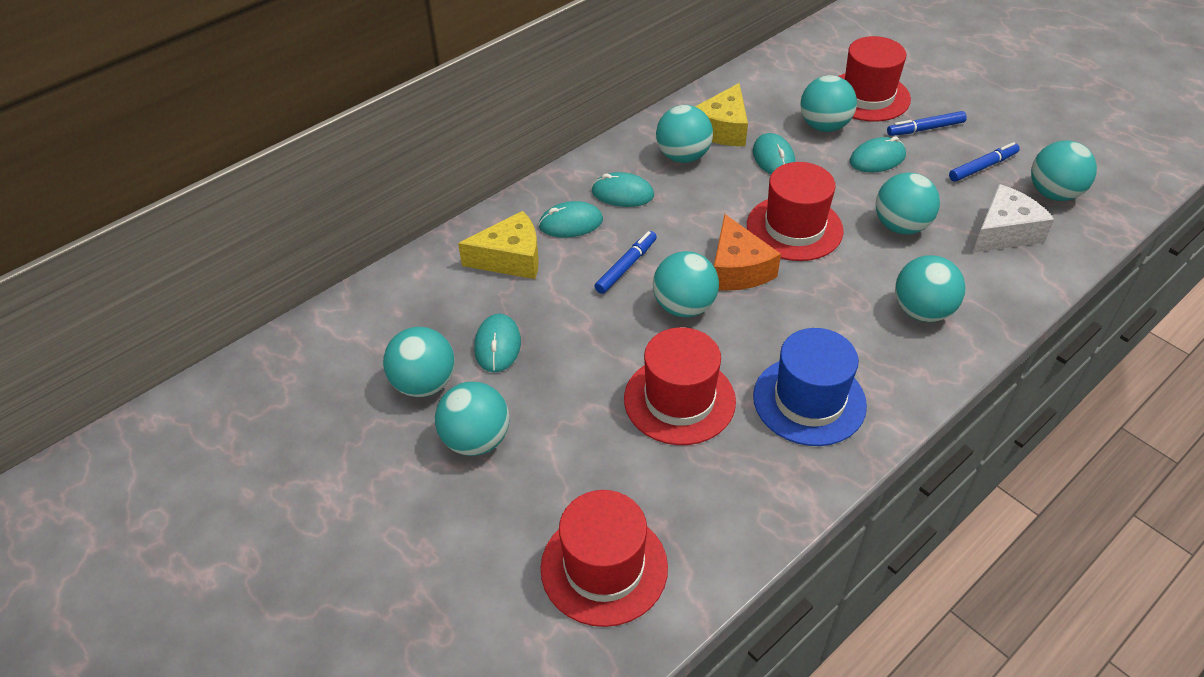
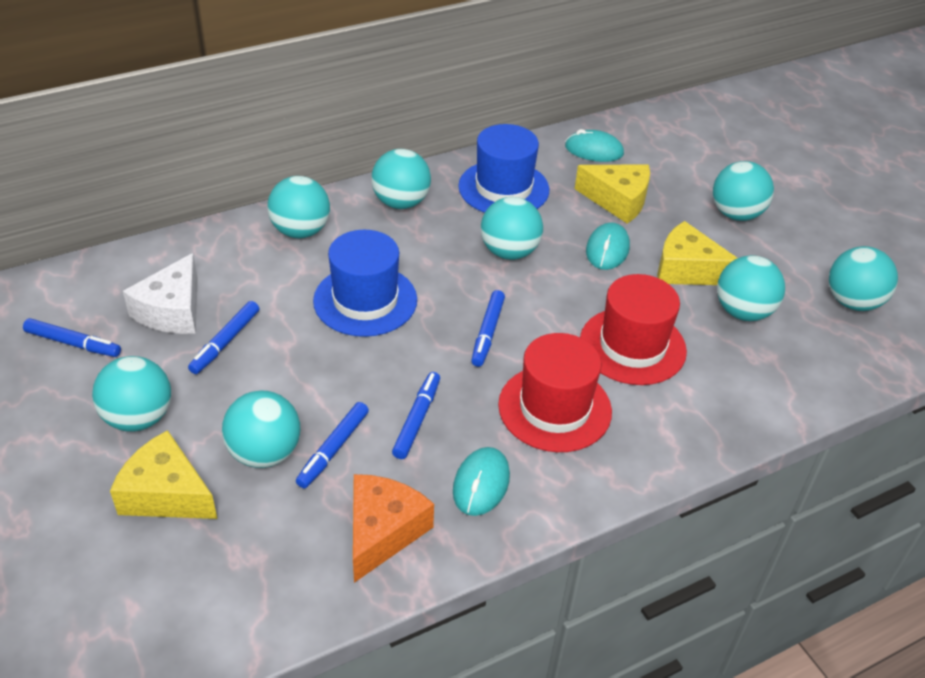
blue hat: 1 -> 2
blue marker: 3 -> 5
red hat: 4 -> 2
turquoise mouse: 5 -> 3
yellow cheese: 2 -> 3

